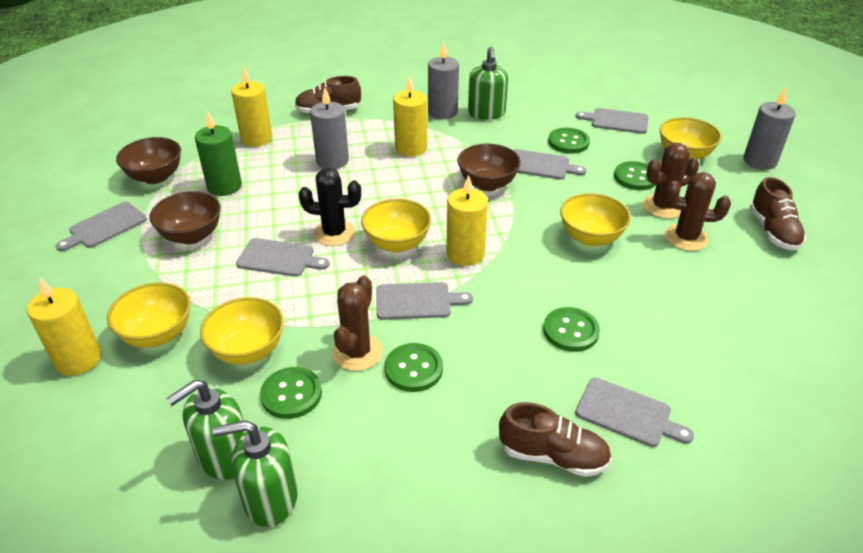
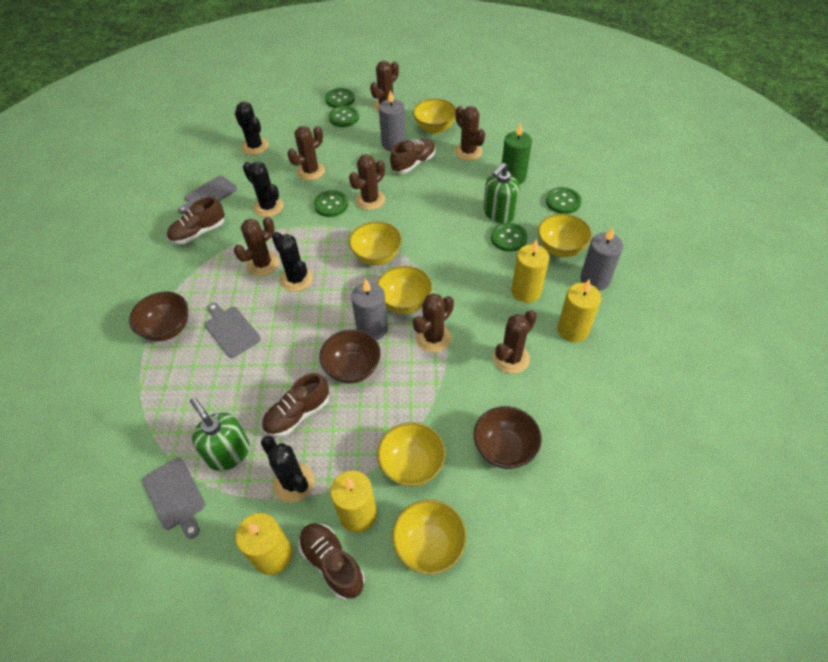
black cactus: 1 -> 4
brown cactus: 3 -> 7
brown shoe: 3 -> 4
green soap dispenser: 3 -> 2
grey cutting board: 6 -> 3
yellow bowl: 5 -> 6

